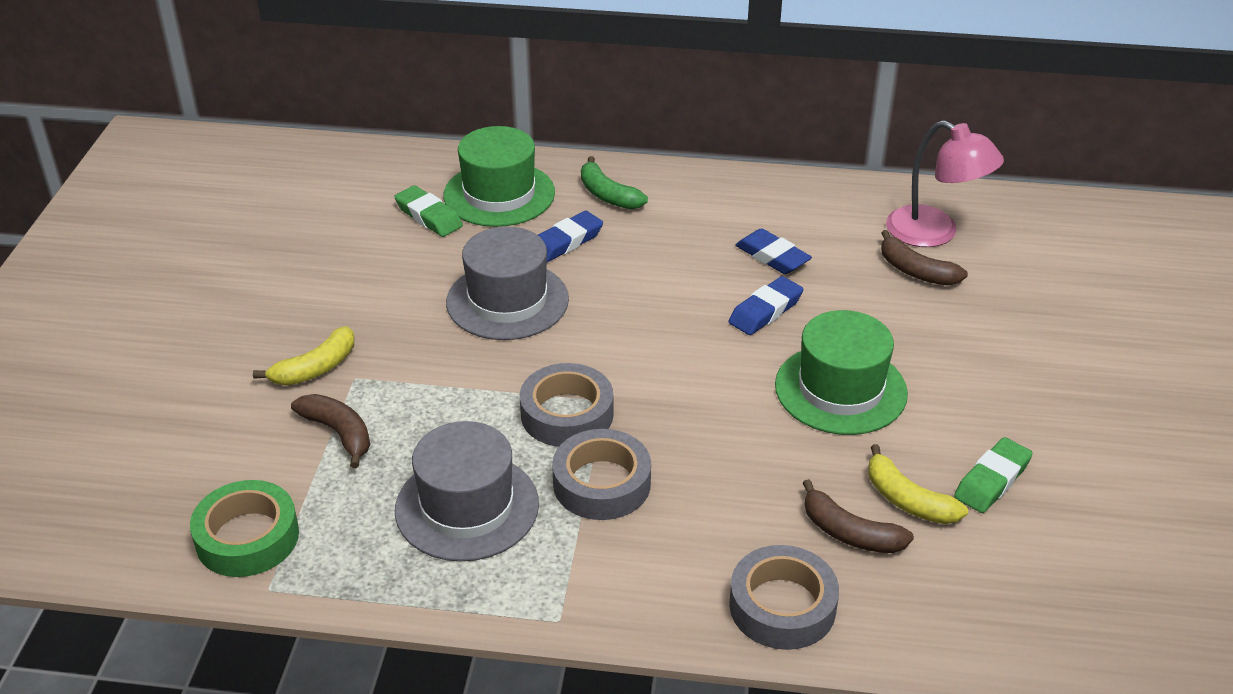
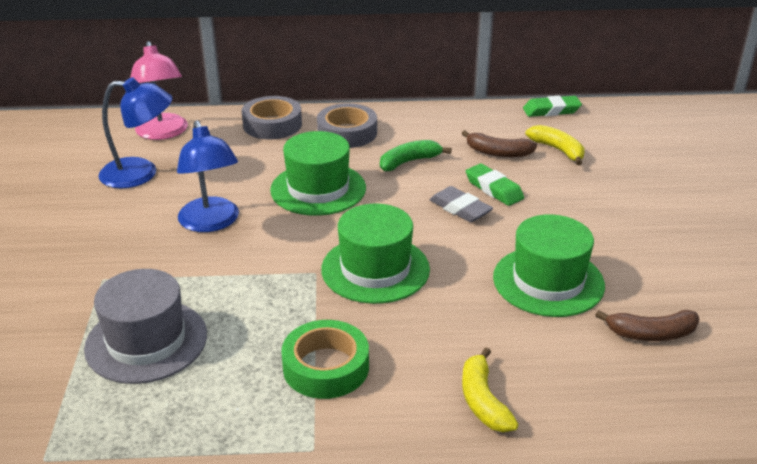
blue eraser: 3 -> 0
blue lamp: 0 -> 2
brown banana: 3 -> 2
green hat: 2 -> 3
grey eraser: 0 -> 1
grey hat: 2 -> 1
grey tape: 3 -> 2

